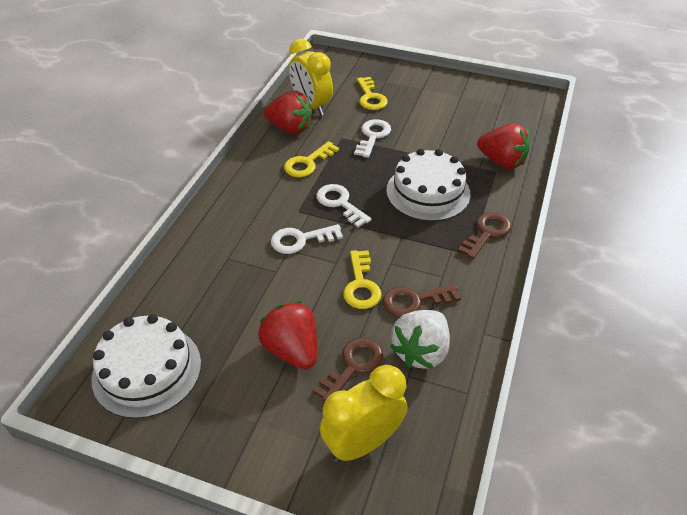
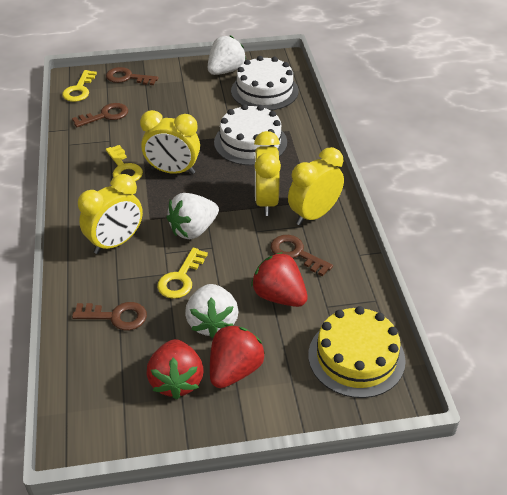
brown key: 3 -> 4
white key: 3 -> 0
white strawberry: 1 -> 3
yellow cake: 0 -> 1
yellow clock: 2 -> 4

